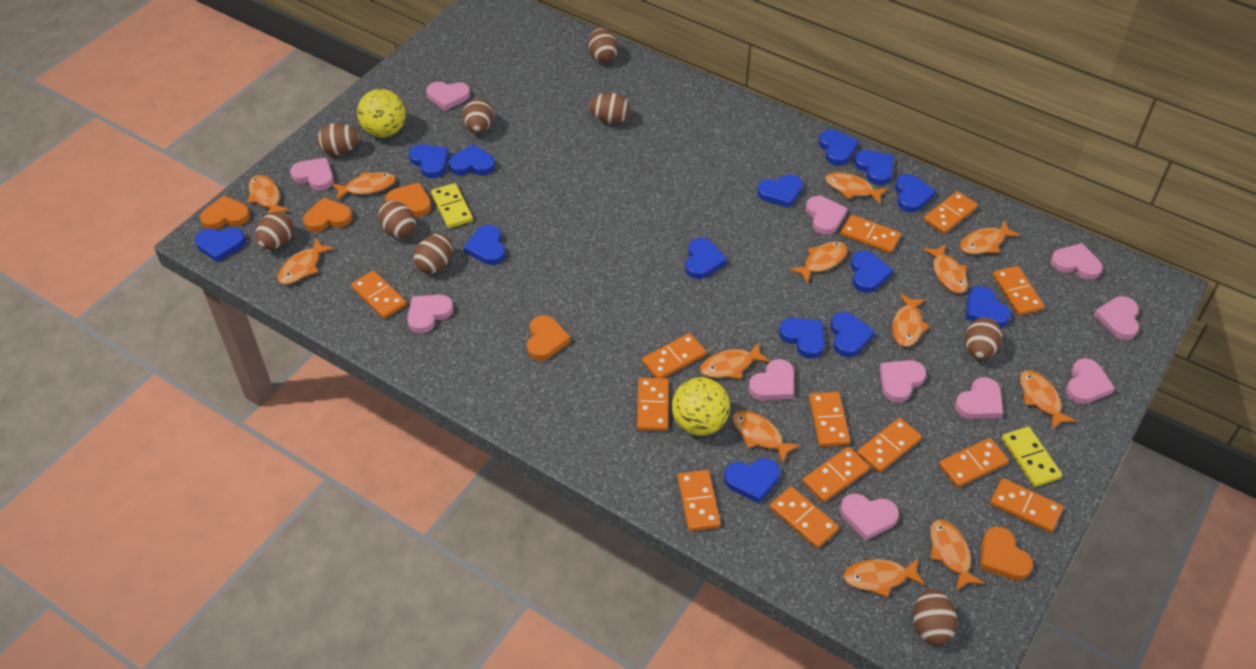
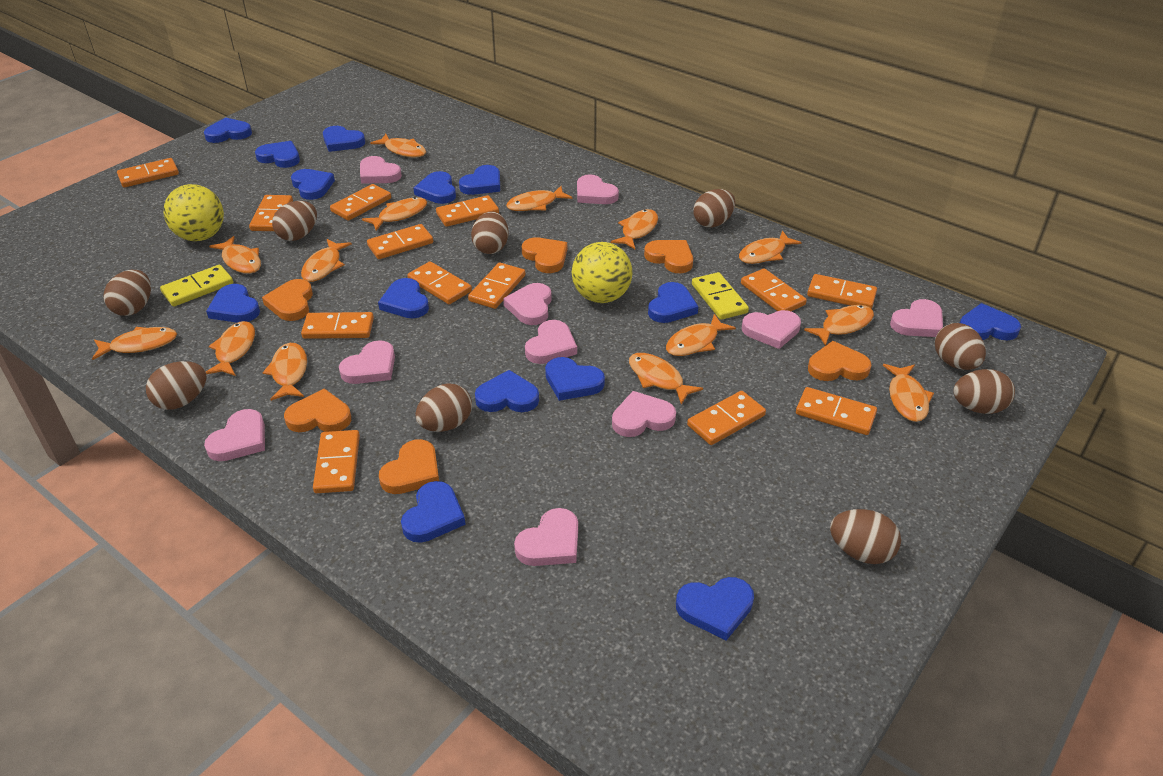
orange fish: 13 -> 14
orange heart: 5 -> 6
pink heart: 11 -> 10

